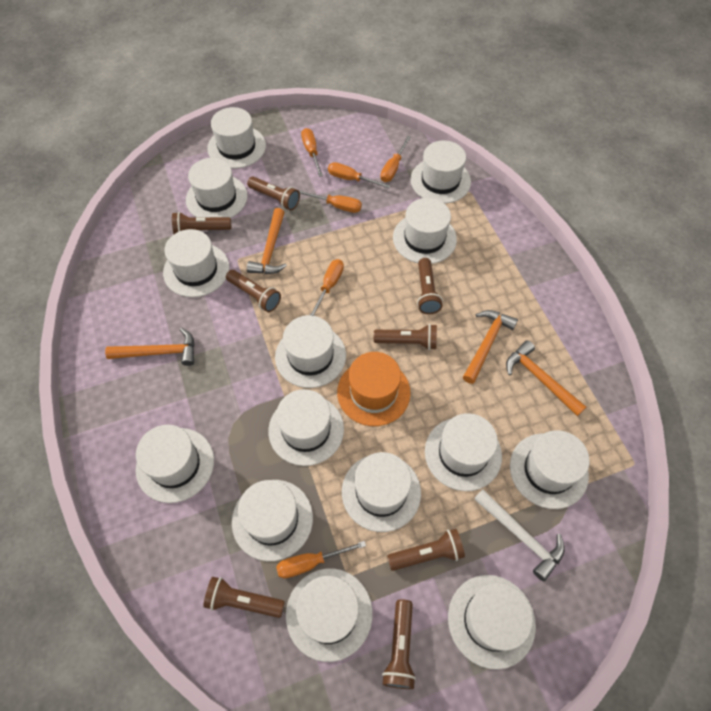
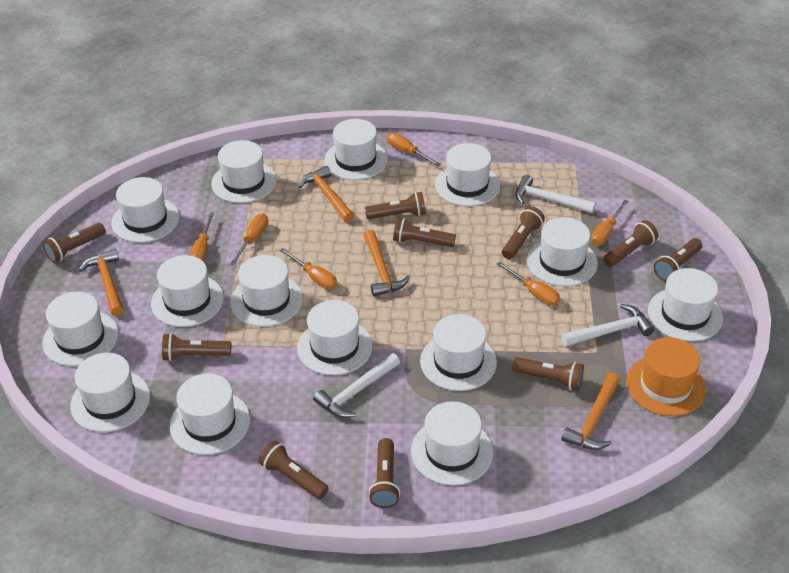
brown flashlight: 8 -> 10
white hammer: 1 -> 3

